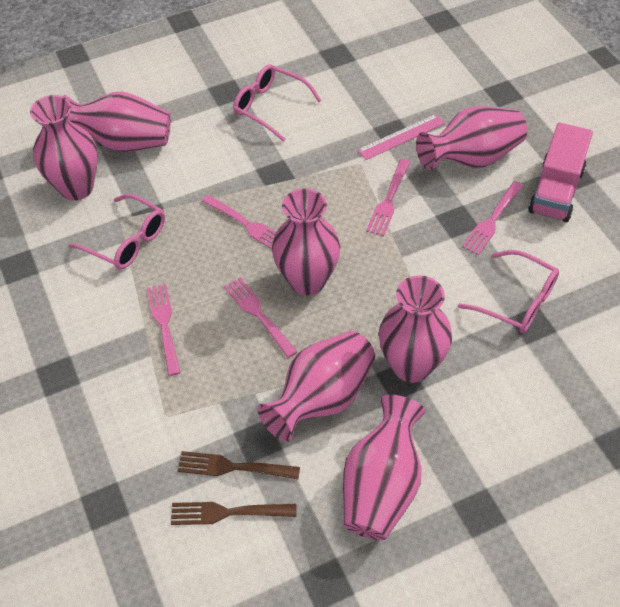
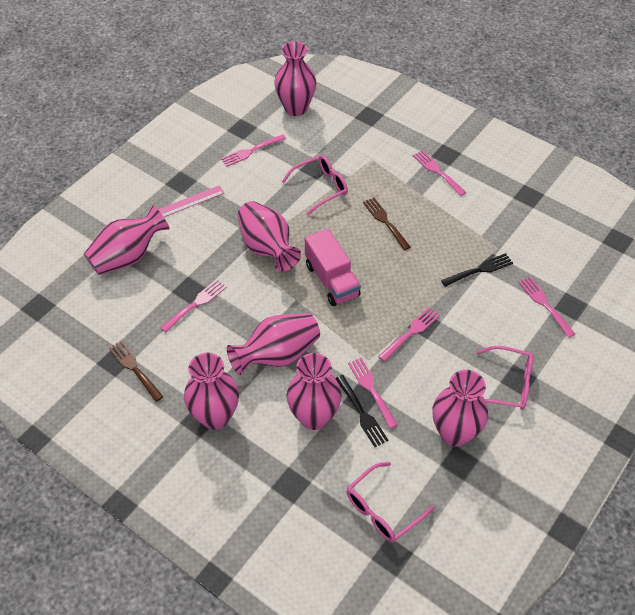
black fork: 0 -> 2
pink fork: 5 -> 6

